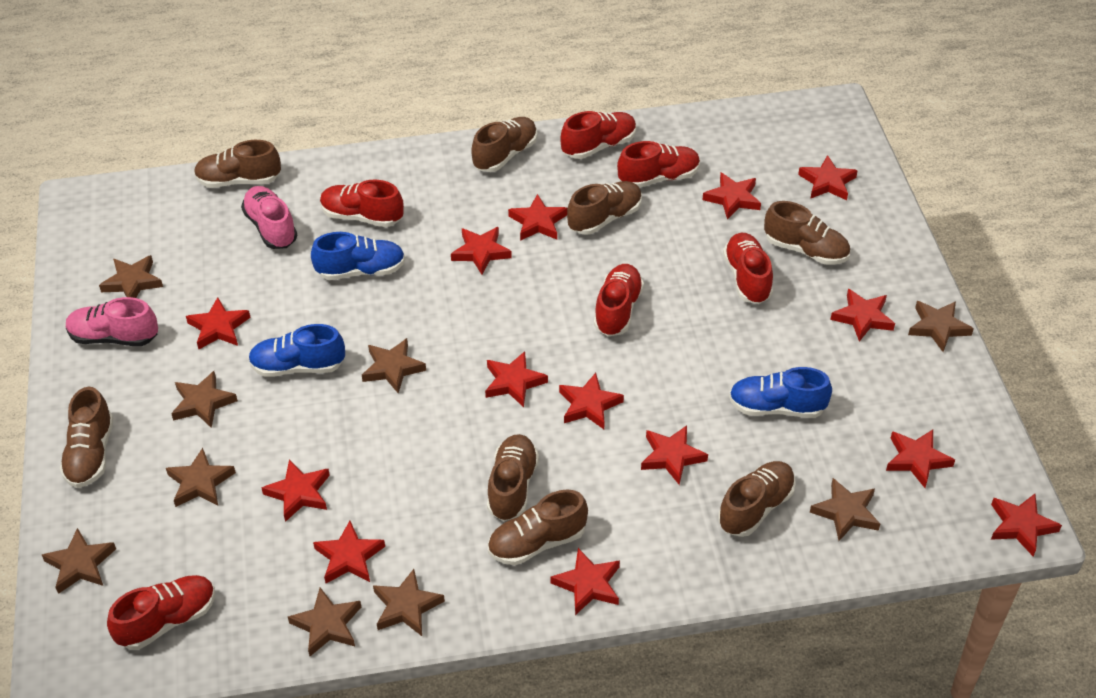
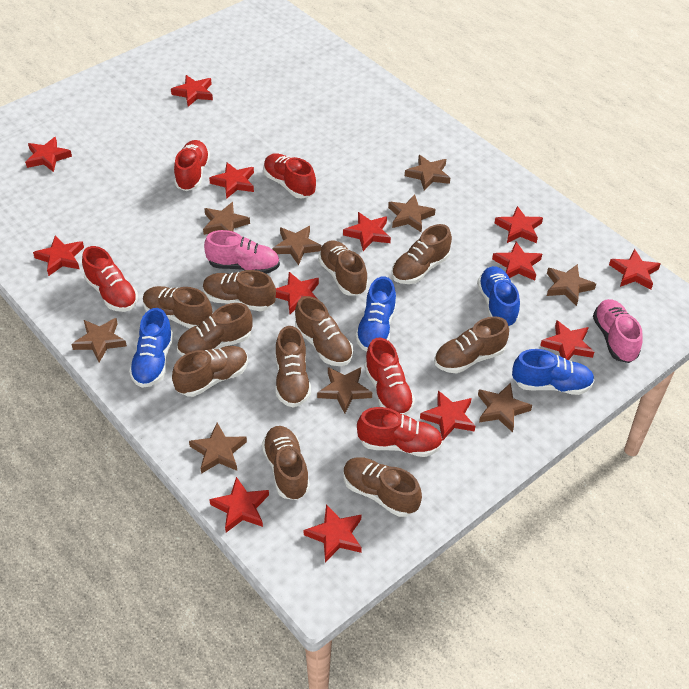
blue shoe: 3 -> 4
brown shoe: 8 -> 11
red shoe: 6 -> 5
red star: 14 -> 13

